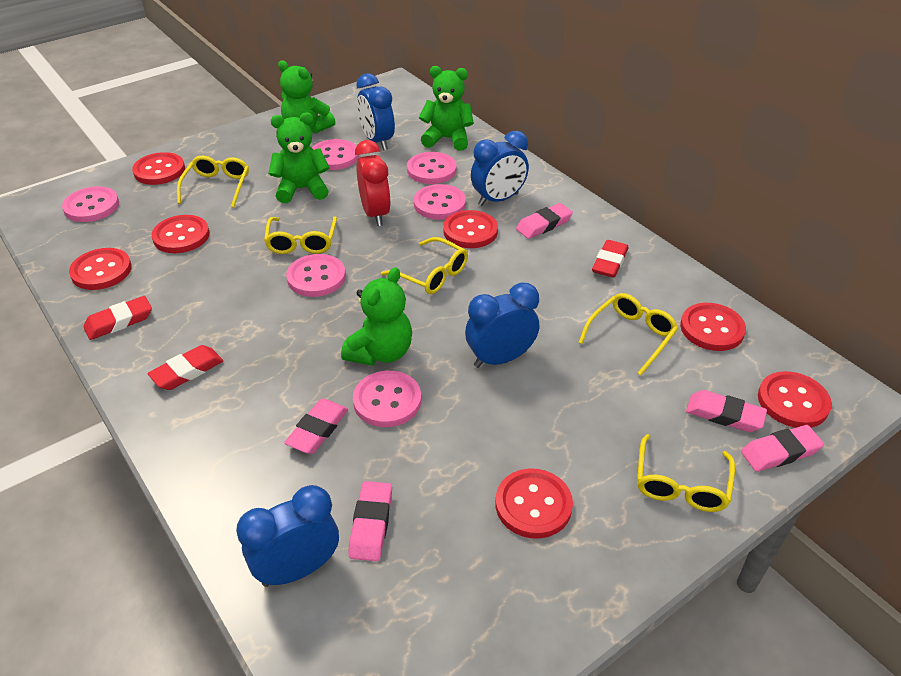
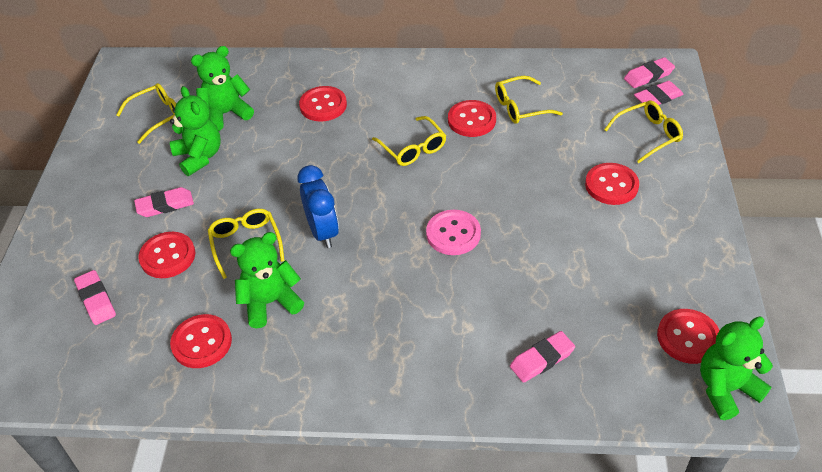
blue clock: 4 -> 1
pink button: 6 -> 1
red button: 7 -> 6
red clock: 1 -> 0
red eraser: 3 -> 0

